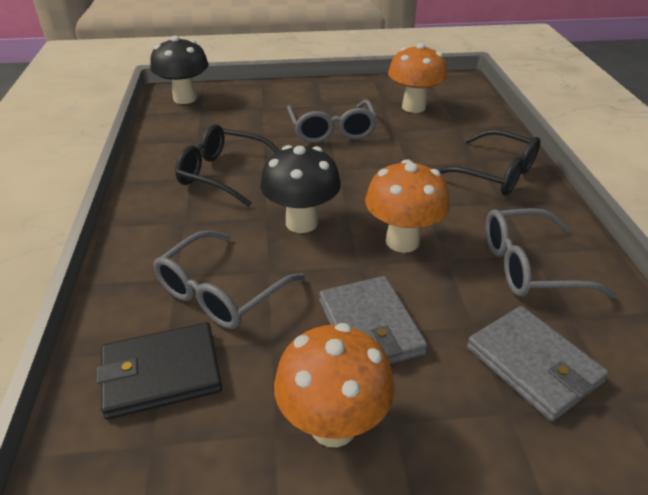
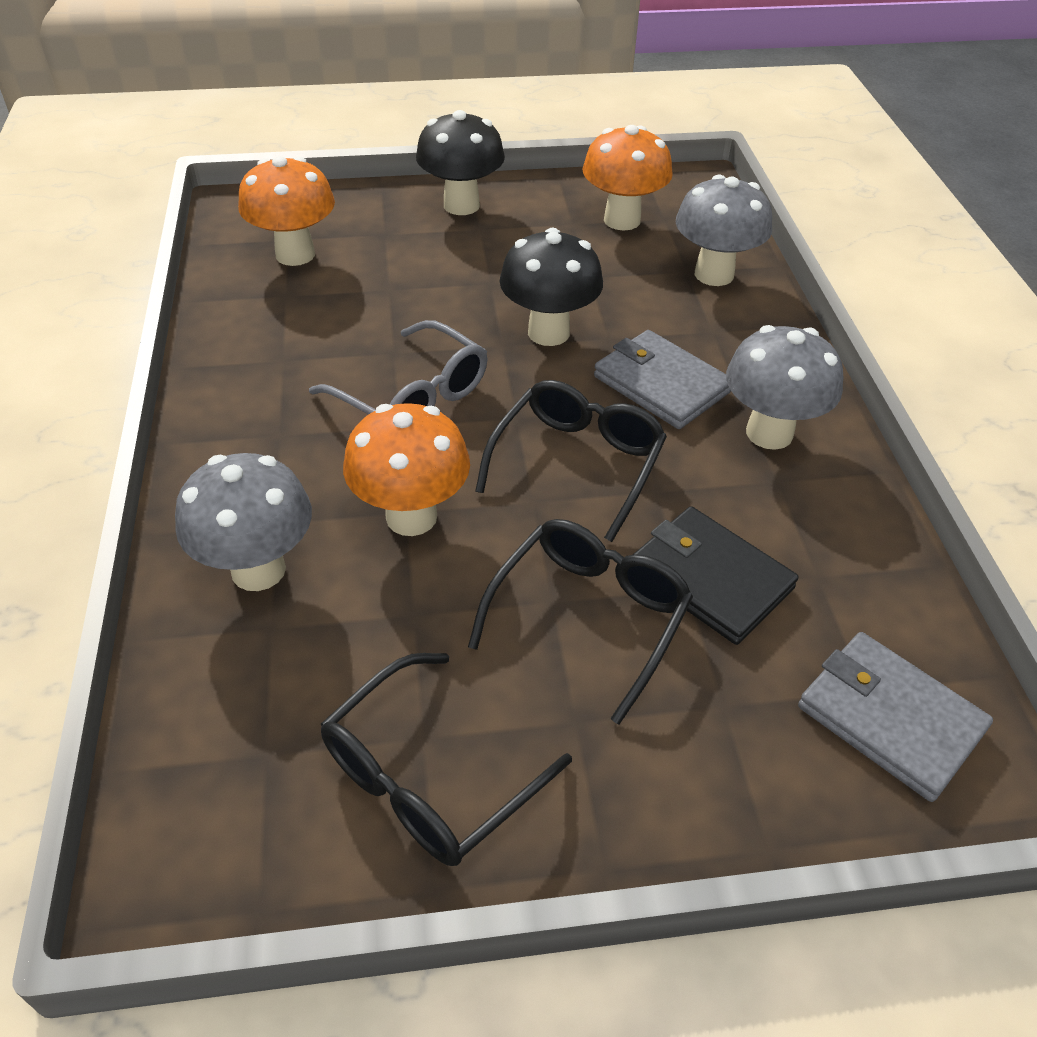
black glasses: 2 -> 3
grey glasses: 3 -> 1
grey mushroom: 0 -> 3

